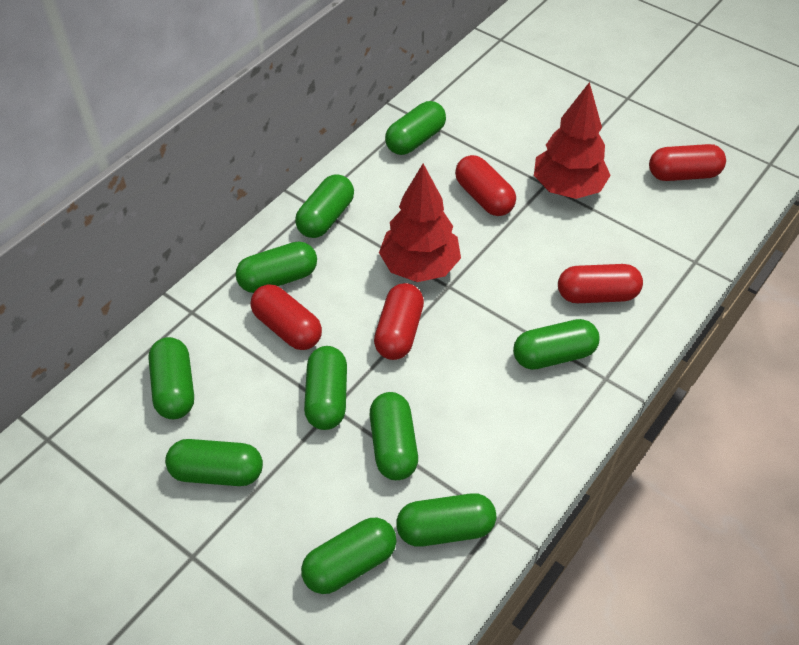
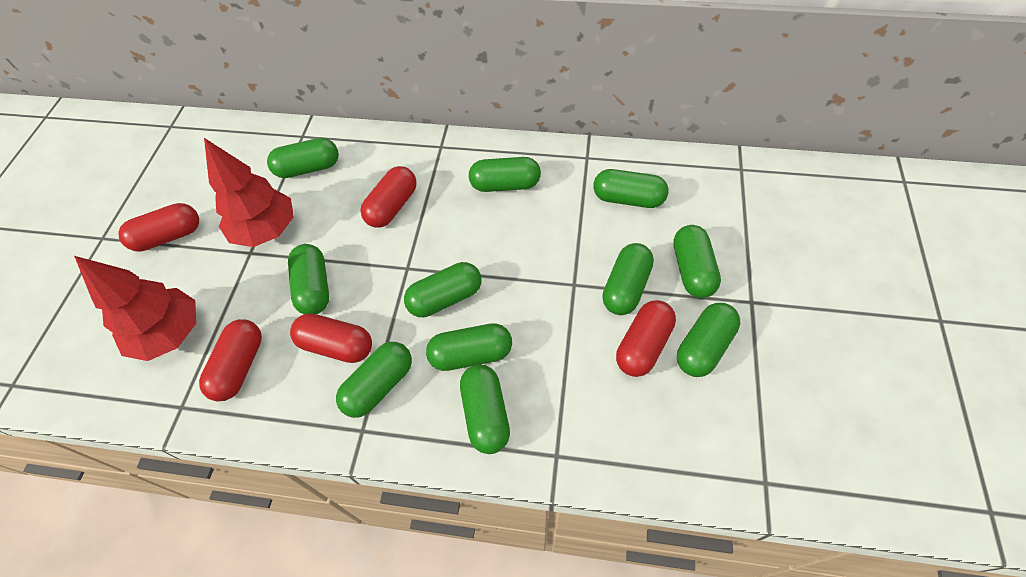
green capsule: 10 -> 11

